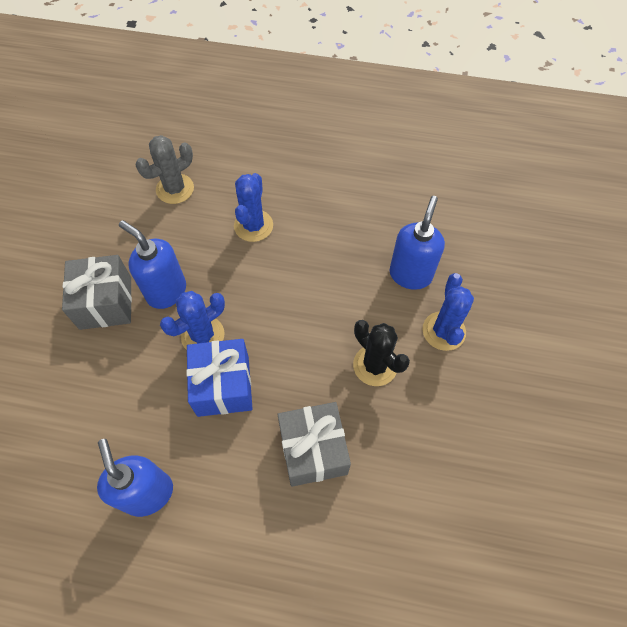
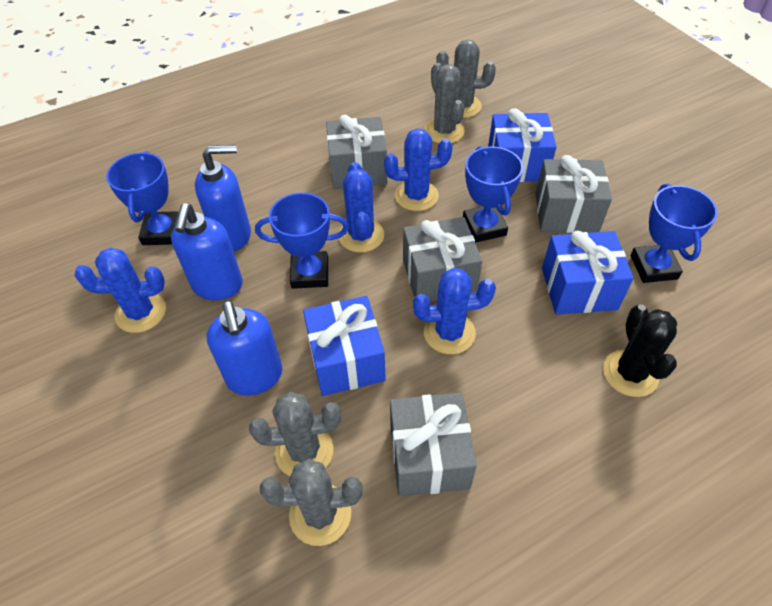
blue cactus: 3 -> 4
blue gift: 1 -> 3
blue trophy: 0 -> 4
grey cactus: 1 -> 4
grey gift: 2 -> 4

